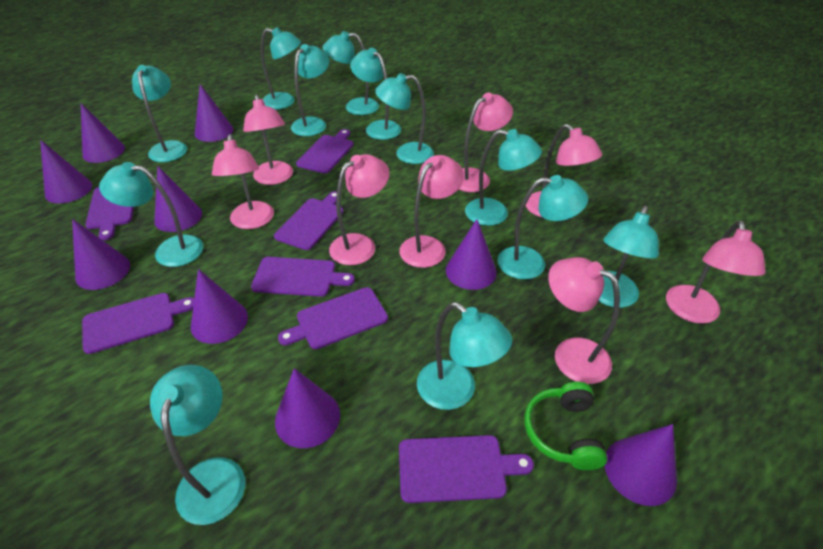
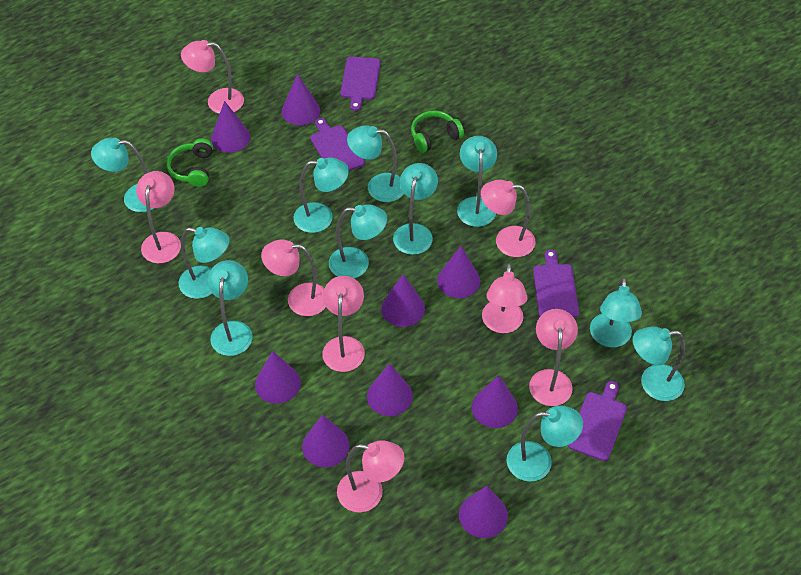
green headphones: 1 -> 2
purple cutting board: 7 -> 4
turquoise lamp: 12 -> 11

